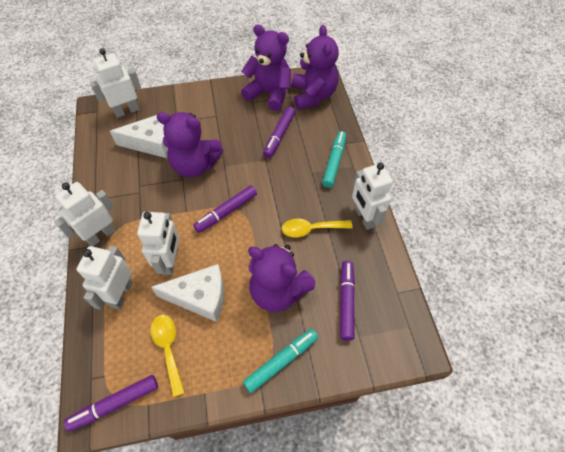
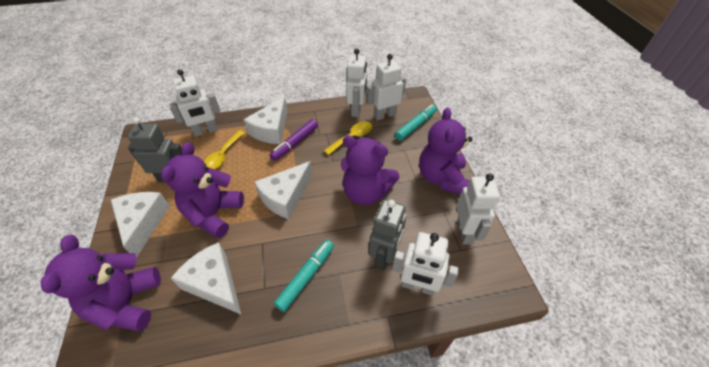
grey robot: 0 -> 2
purple marker: 4 -> 1
white cheese: 2 -> 4

